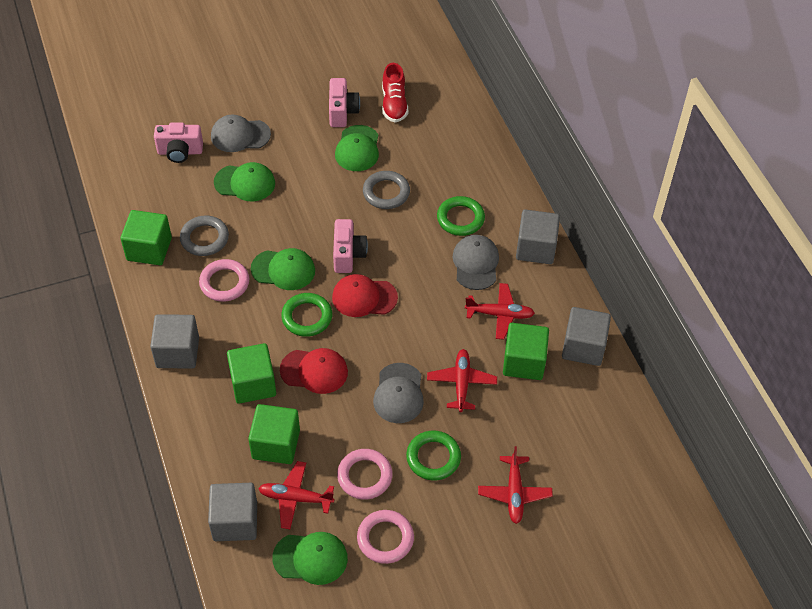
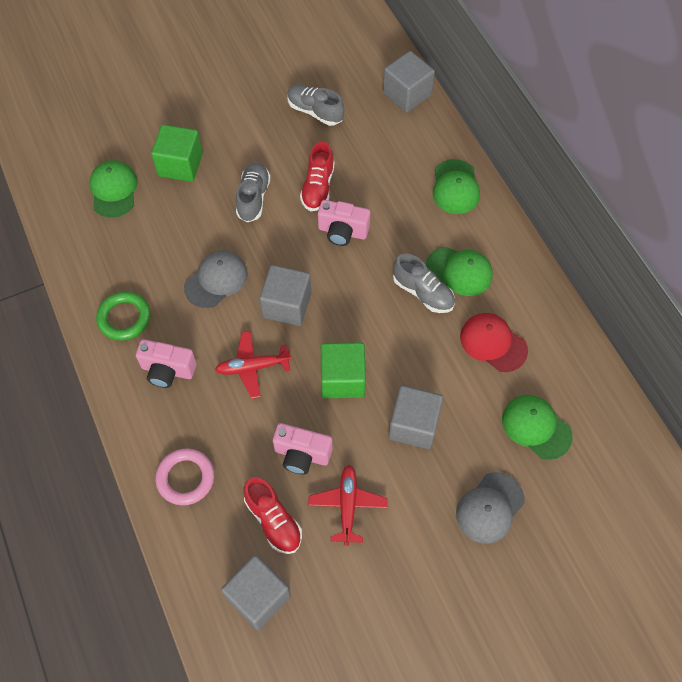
green cube: 4 -> 2
green ring: 3 -> 1
grey cap: 3 -> 2
grey ring: 2 -> 0
grey shoe: 0 -> 3
pink ring: 3 -> 1
red cap: 2 -> 1
red plane: 4 -> 2
red shoe: 1 -> 2

